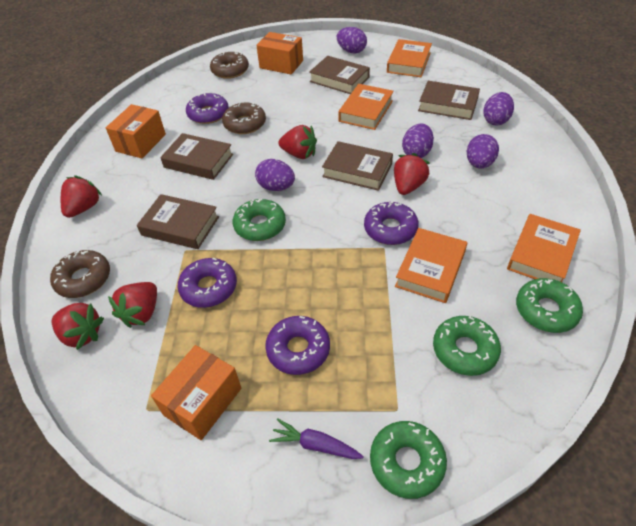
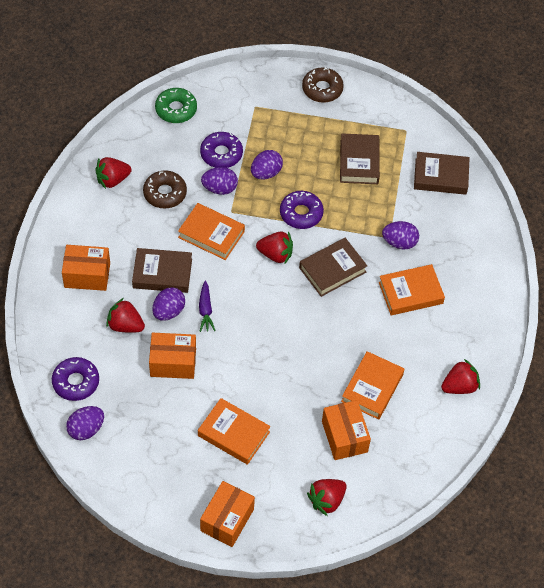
brown book: 5 -> 4
brown donut: 3 -> 2
green donut: 4 -> 1
orange box: 3 -> 4
purple donut: 4 -> 3

